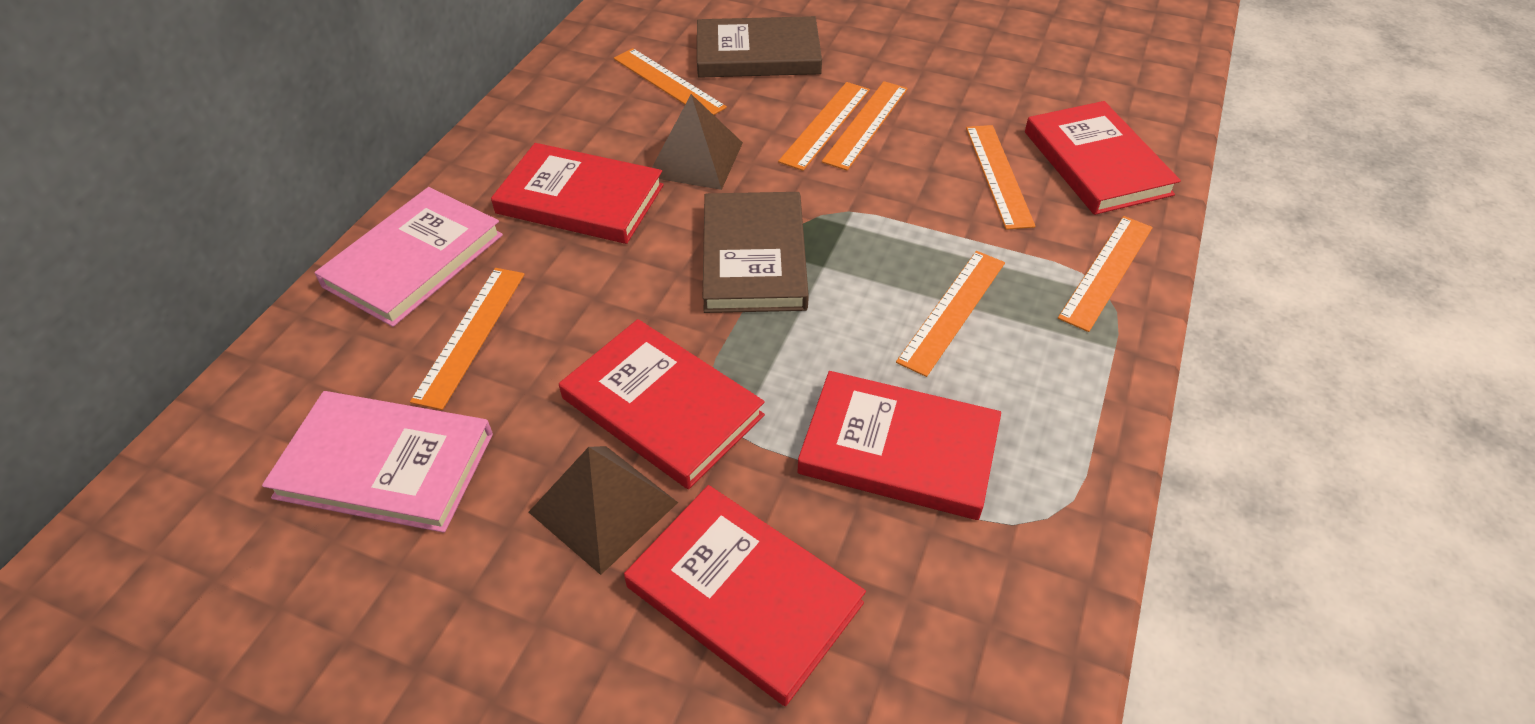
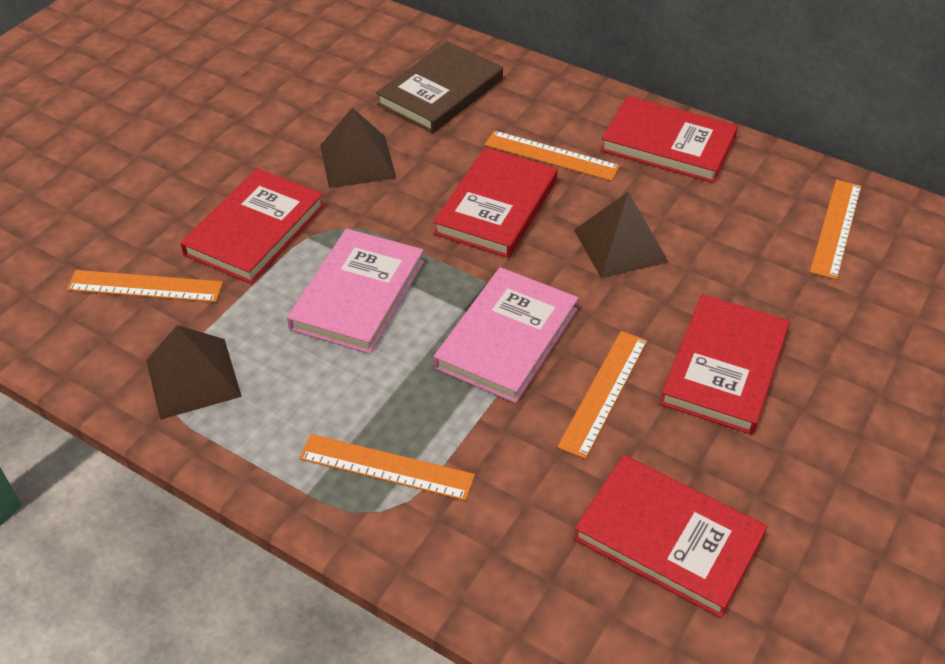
brown book: 2 -> 1
brown pyramid: 2 -> 3
orange ruler: 7 -> 5

